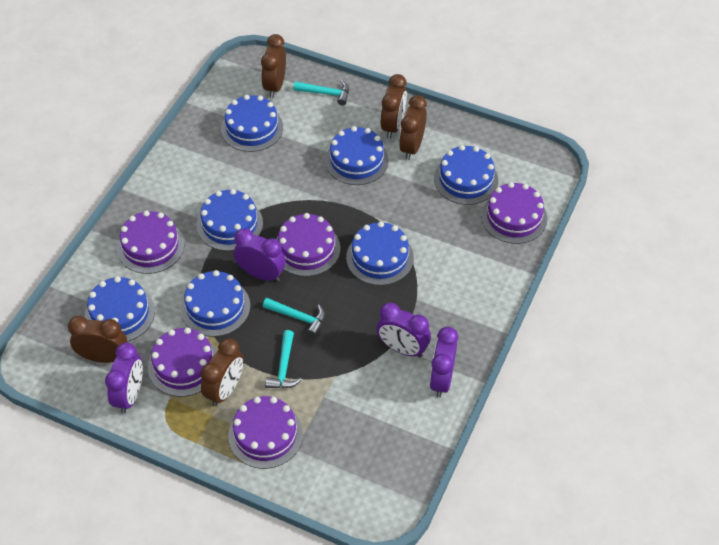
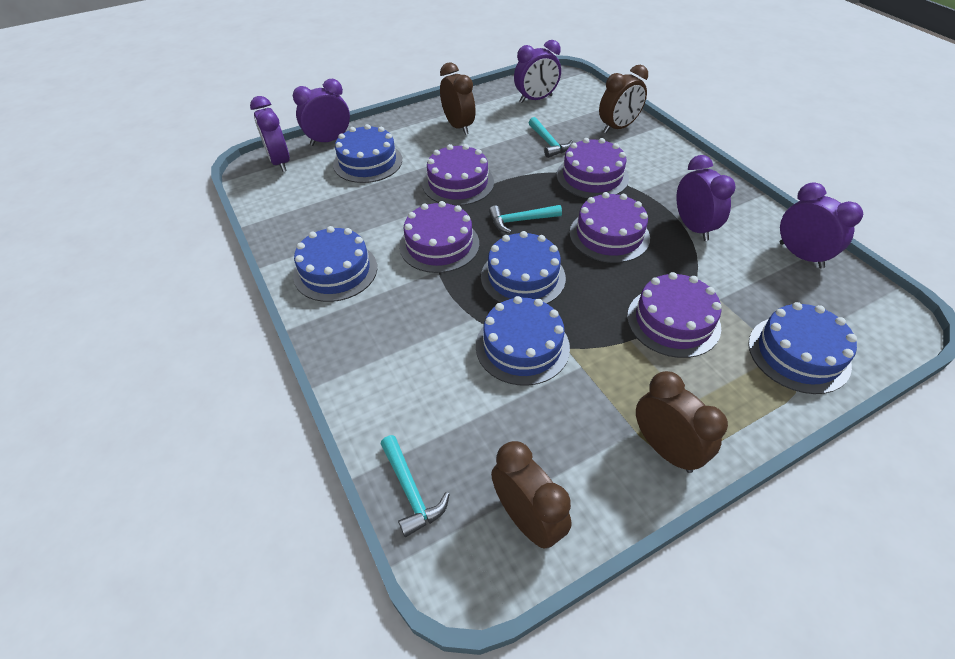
blue cake: 7 -> 5
brown clock: 5 -> 4
purple clock: 4 -> 5

